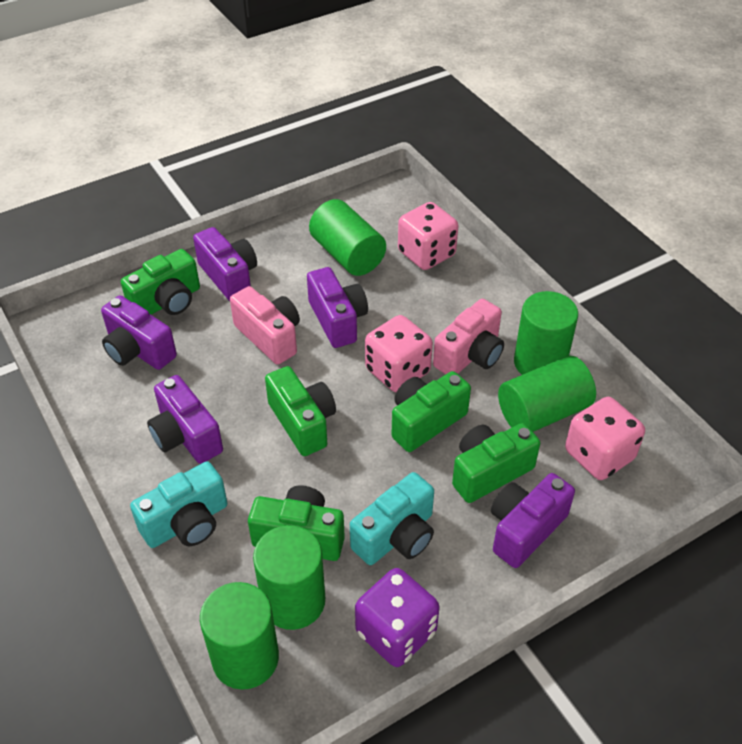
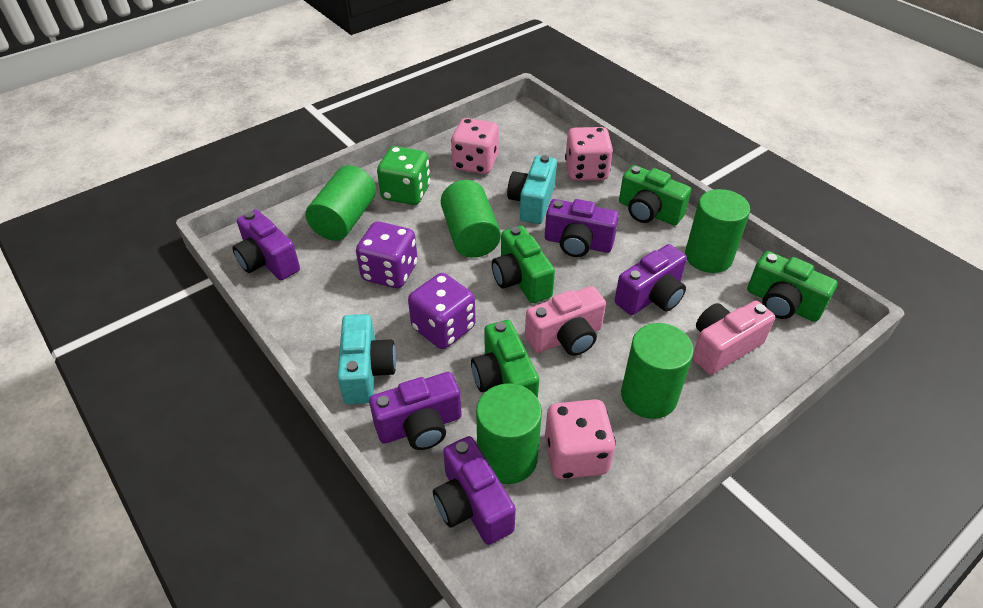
green camera: 5 -> 4
green dice: 0 -> 1
purple dice: 1 -> 2

